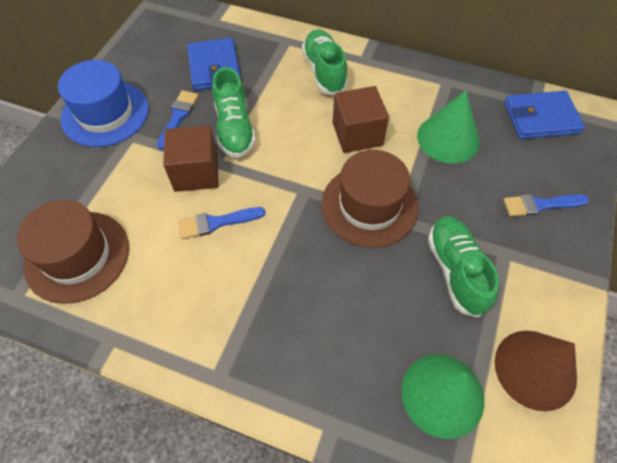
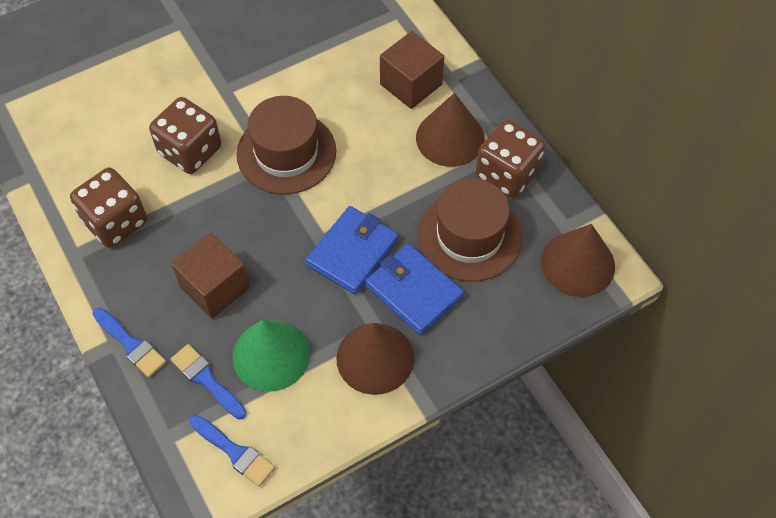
blue hat: 1 -> 0
brown cone: 1 -> 3
brown dice: 0 -> 3
green cone: 2 -> 1
green shoe: 3 -> 0

